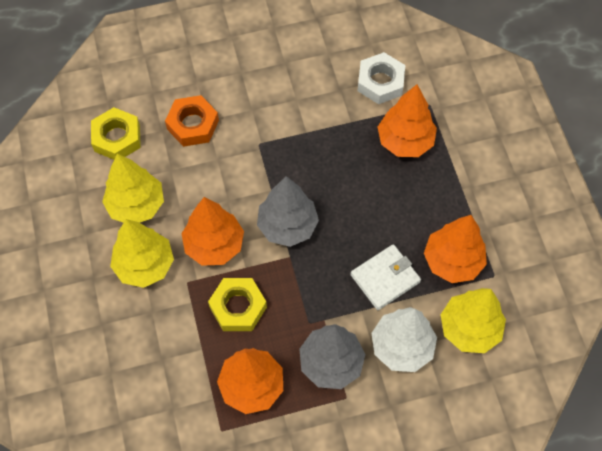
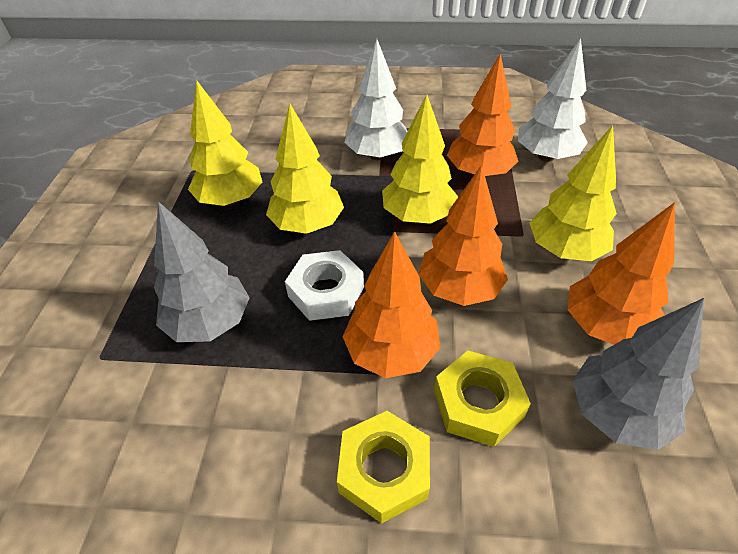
orange nut: 1 -> 0
white tree: 1 -> 2
white wallet: 1 -> 0
yellow tree: 3 -> 4

